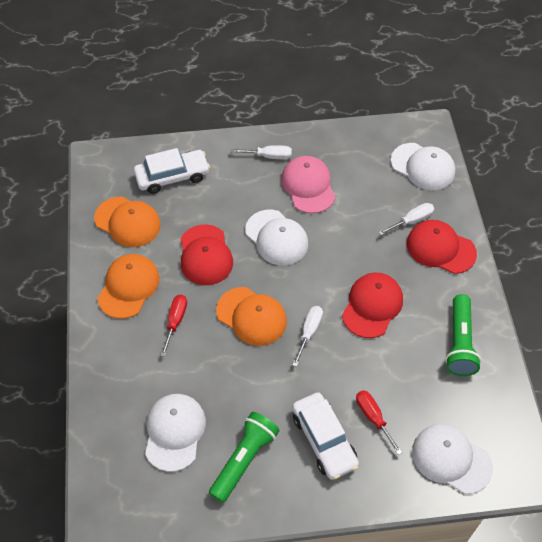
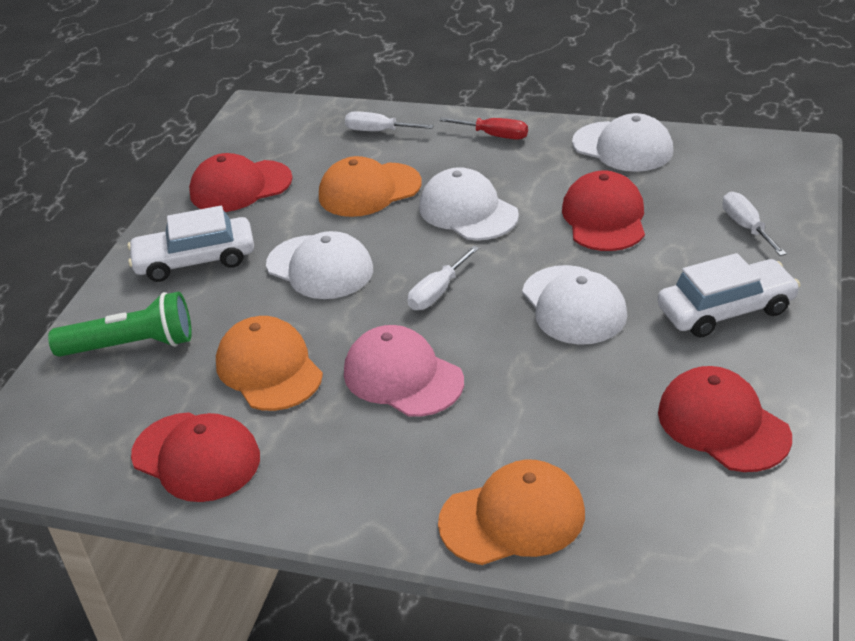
green flashlight: 2 -> 1
red cap: 3 -> 4
red screwdriver: 2 -> 1

